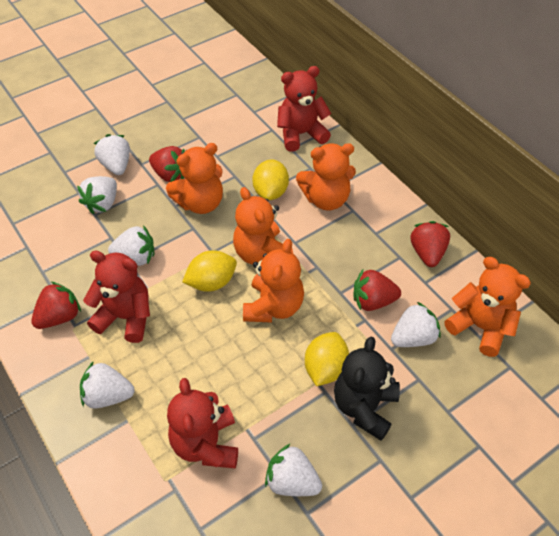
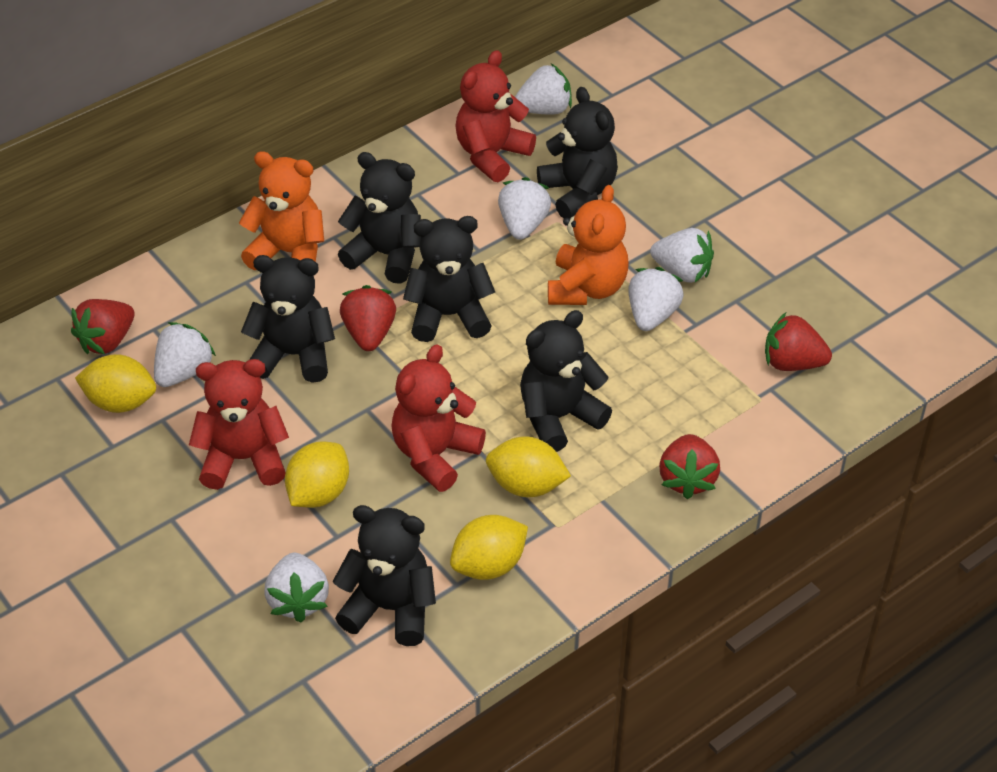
black teddy bear: 1 -> 6
orange teddy bear: 5 -> 2
yellow lemon: 3 -> 4

